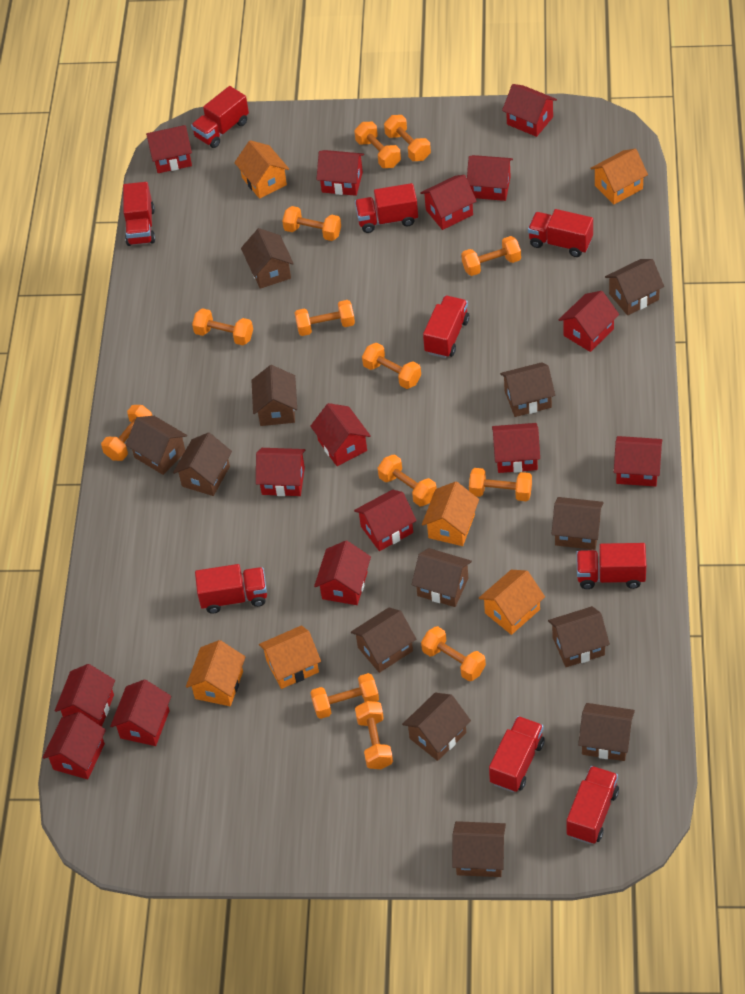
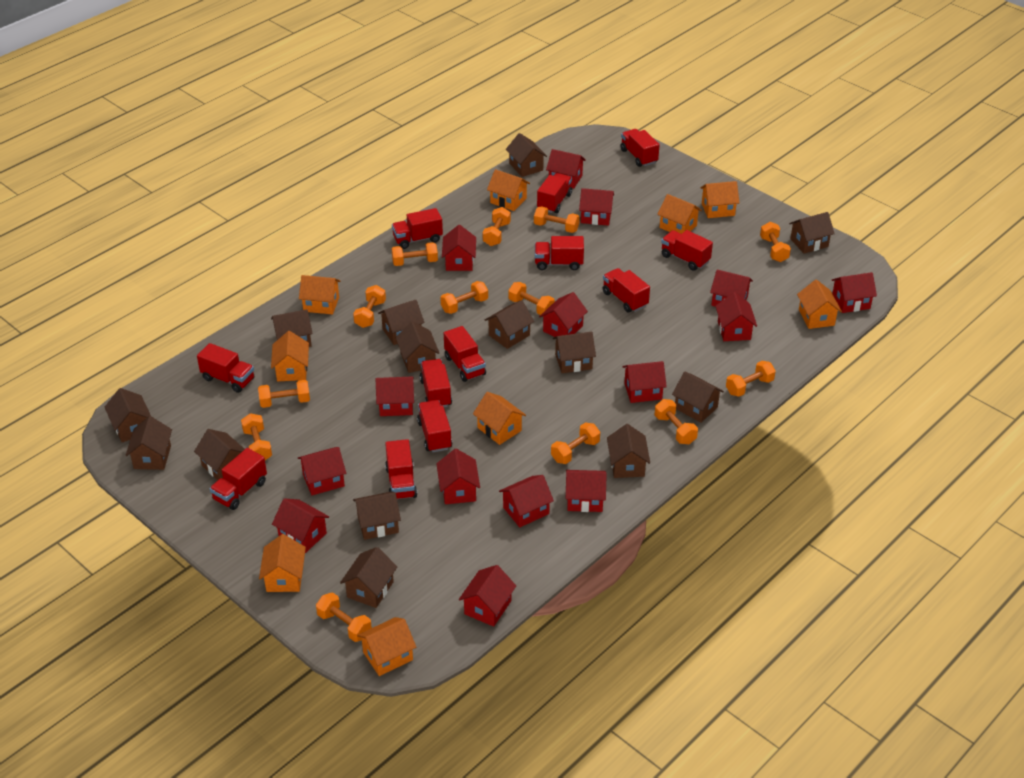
brown house: 13 -> 14
orange house: 6 -> 9
red truck: 9 -> 12

